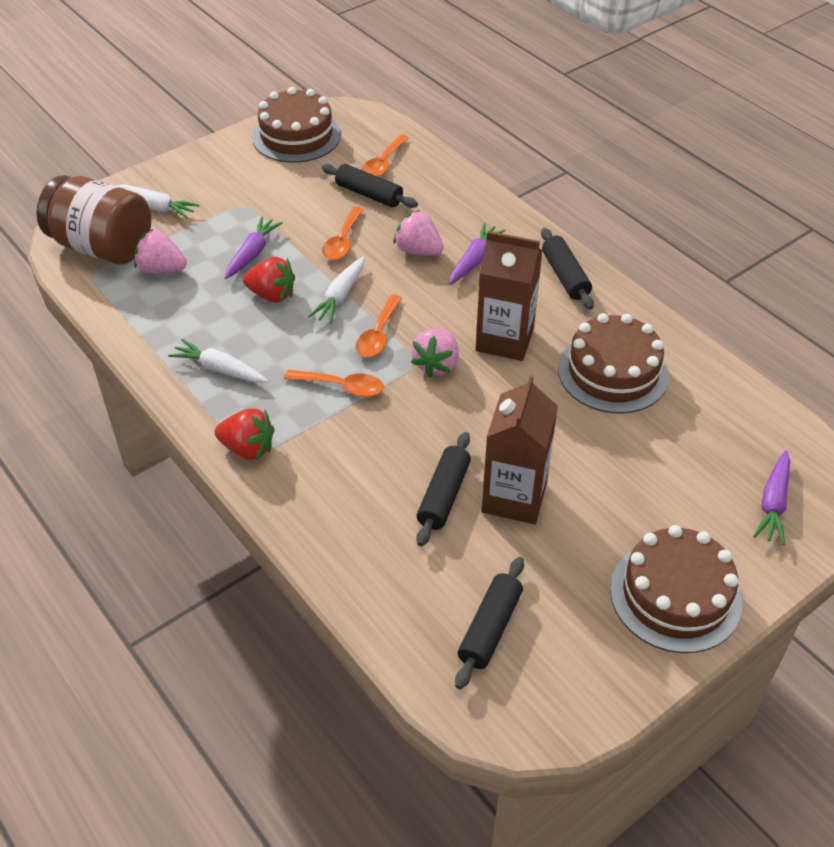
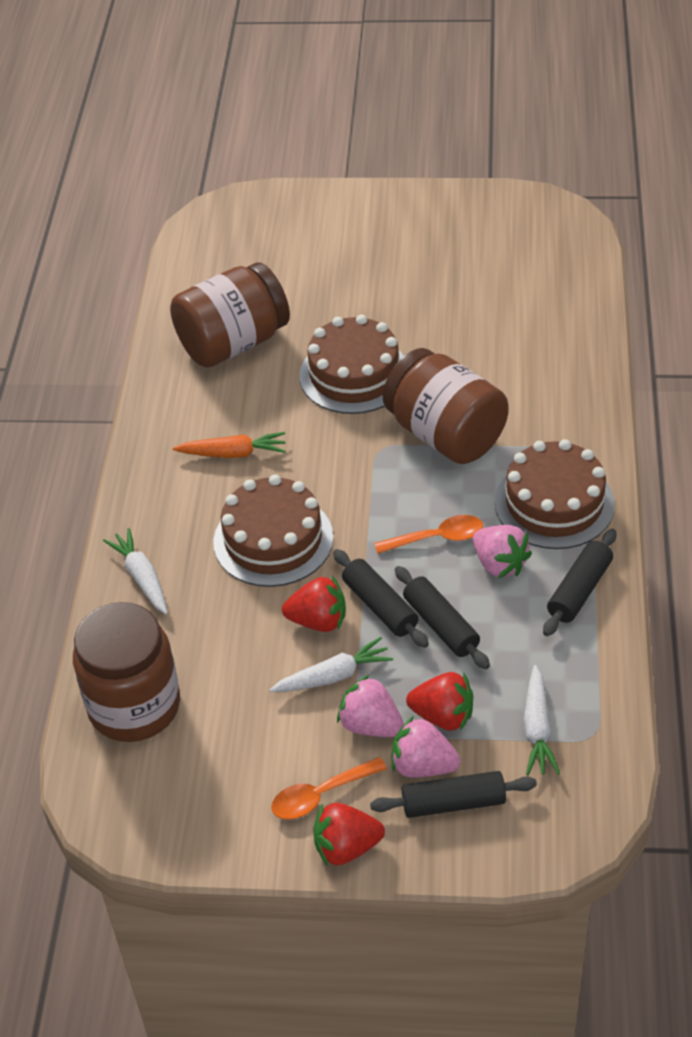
brown carton: 2 -> 0
brown jar: 1 -> 3
orange carrot: 0 -> 1
orange spoon: 4 -> 2
purple carrot: 3 -> 0
red strawberry: 2 -> 3

